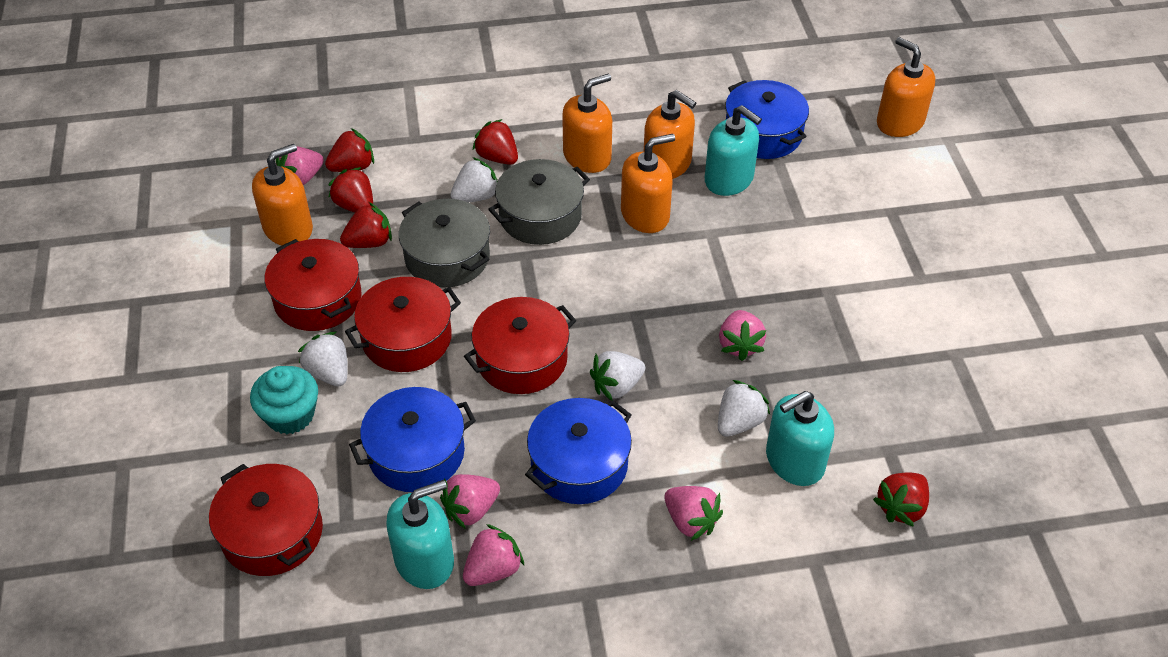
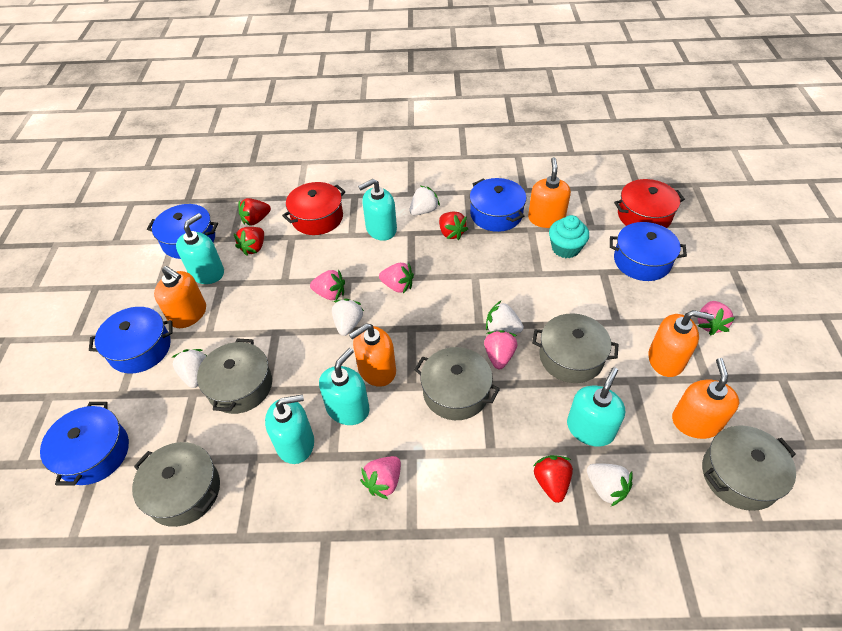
blue pot: 3 -> 5
grey pot: 2 -> 5
red pot: 4 -> 2
red strawberry: 5 -> 4
turquoise soap dispenser: 3 -> 5
white strawberry: 4 -> 5

